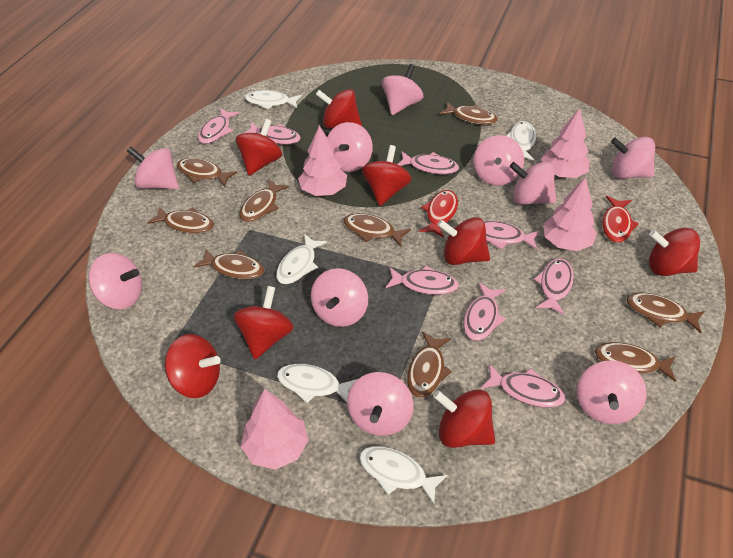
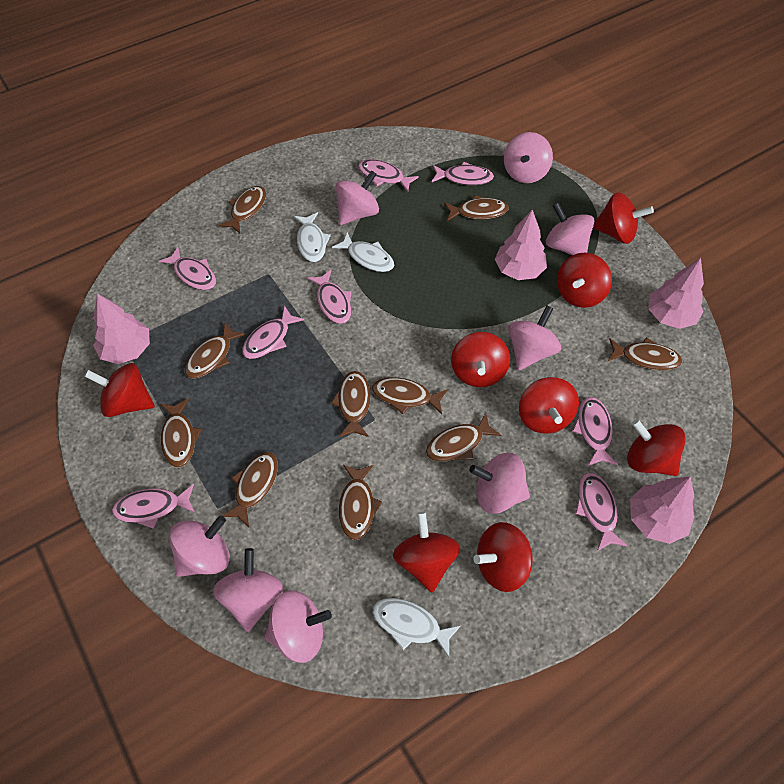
brown fish: 9 -> 10
pink spinning top: 10 -> 8
red fish: 2 -> 0
white fish: 5 -> 3

